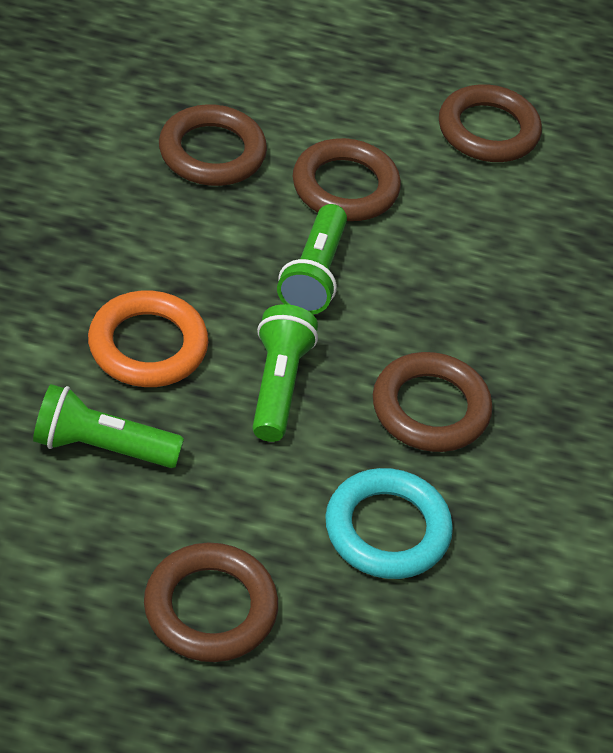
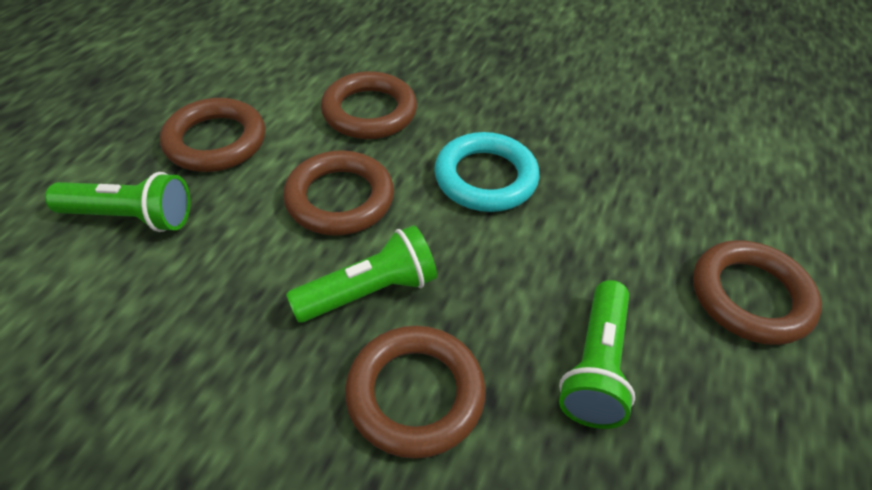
orange ring: 1 -> 0

